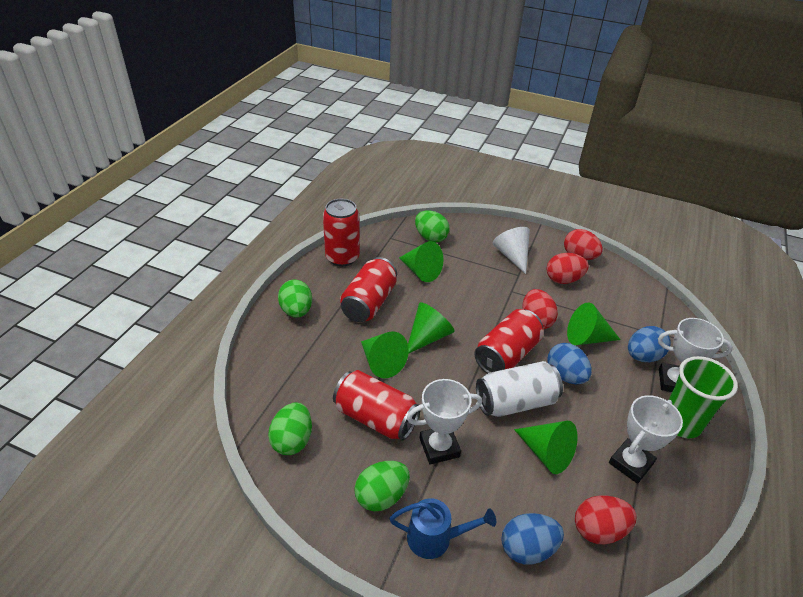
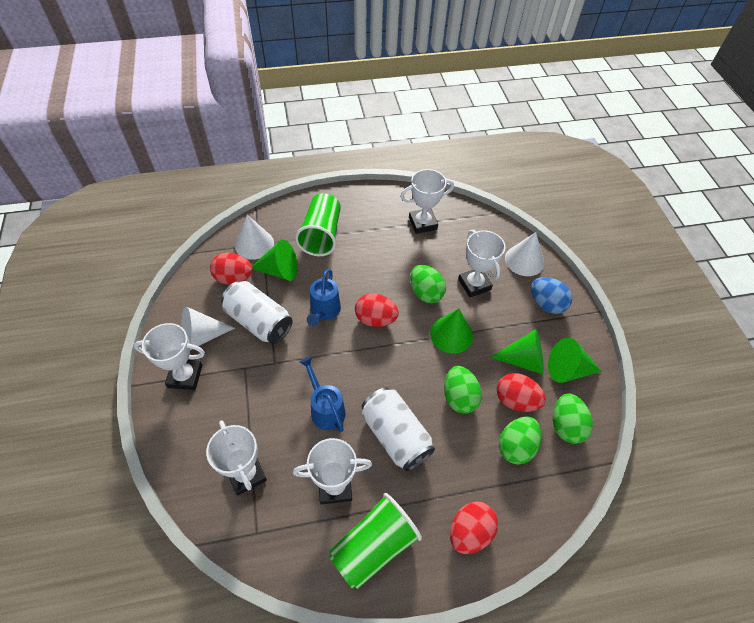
blue egg: 3 -> 1
blue watering can: 1 -> 2
green cone: 5 -> 4
green cup: 1 -> 2
red can: 4 -> 0
white can: 1 -> 2
white cone: 1 -> 3
white trophy: 3 -> 5

